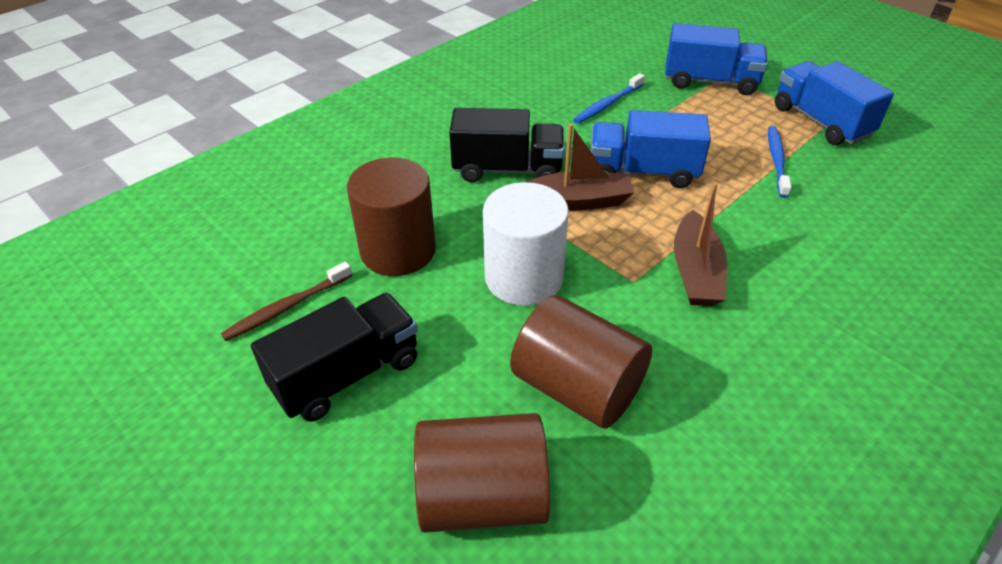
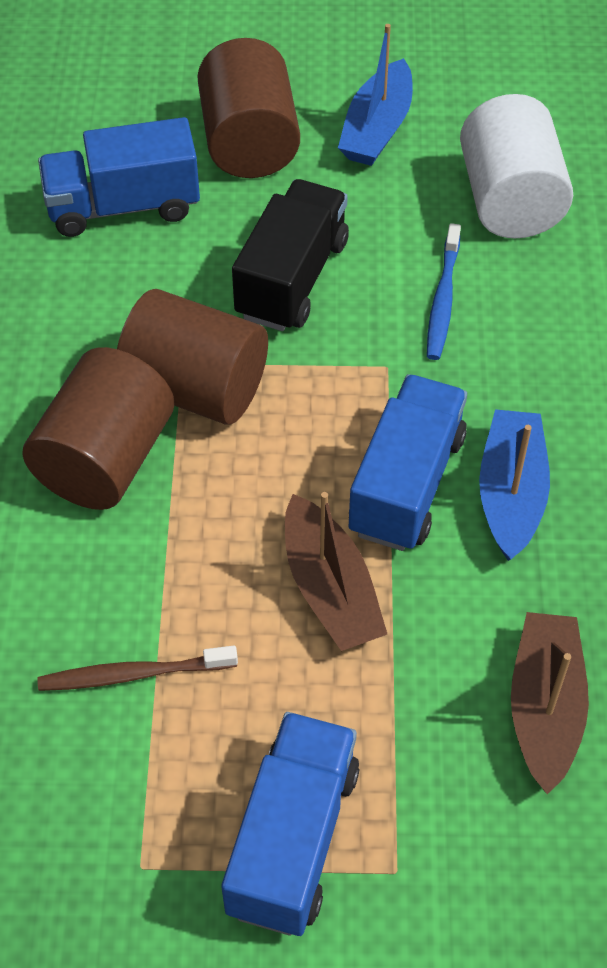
black truck: 2 -> 1
blue boat: 0 -> 2
blue toothbrush: 2 -> 1

